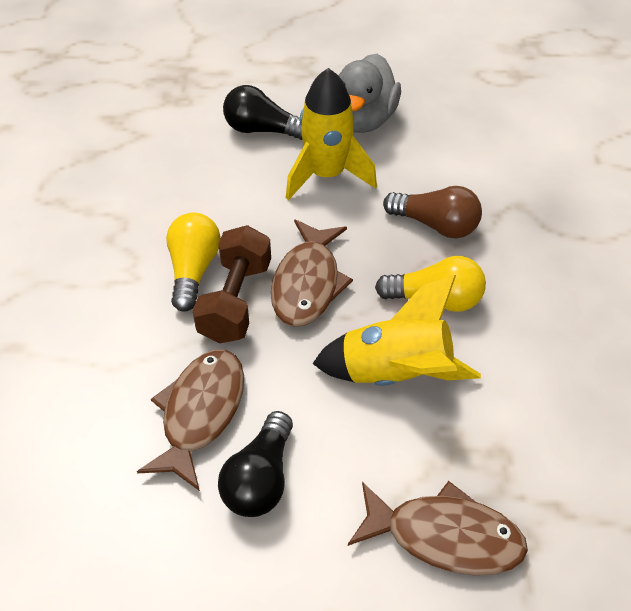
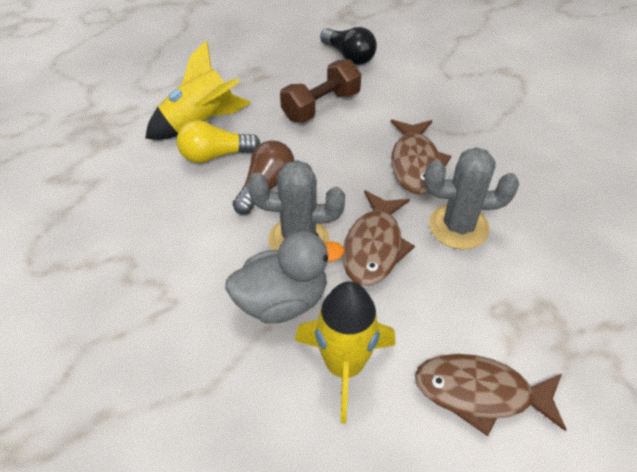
black light bulb: 2 -> 1
grey cactus: 0 -> 2
yellow light bulb: 2 -> 1

